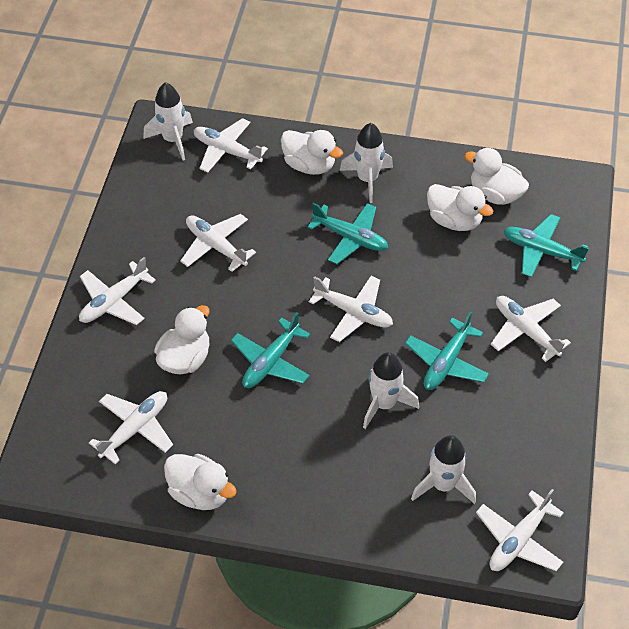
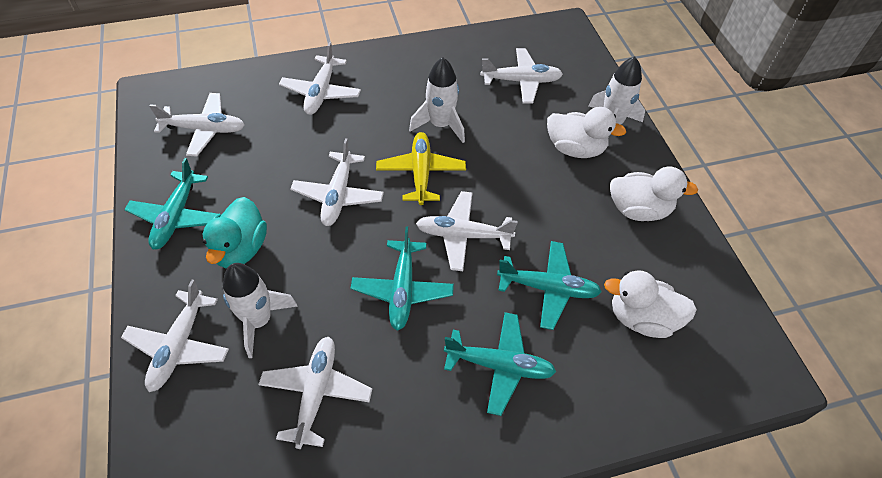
turquoise duck: 0 -> 1
white duck: 5 -> 3
white rocket: 4 -> 3
yellow plane: 0 -> 1

